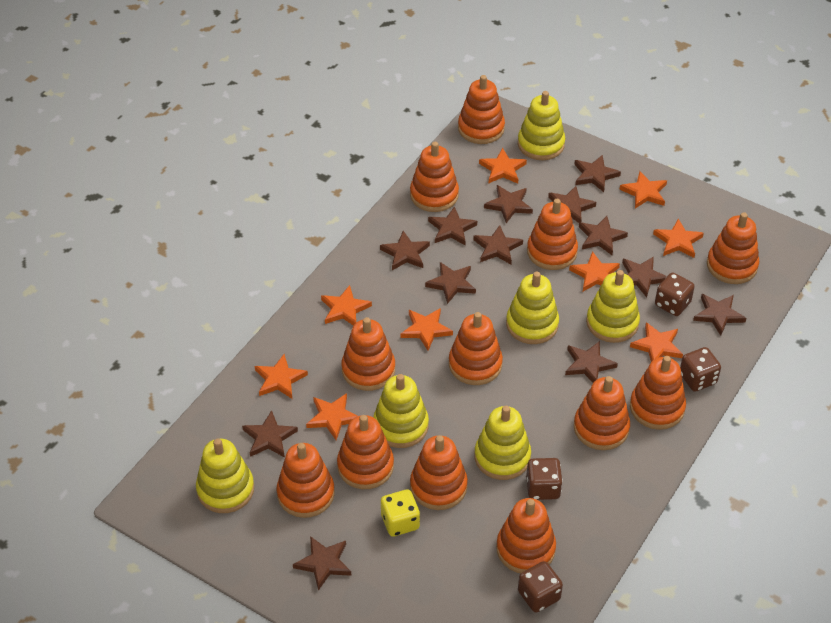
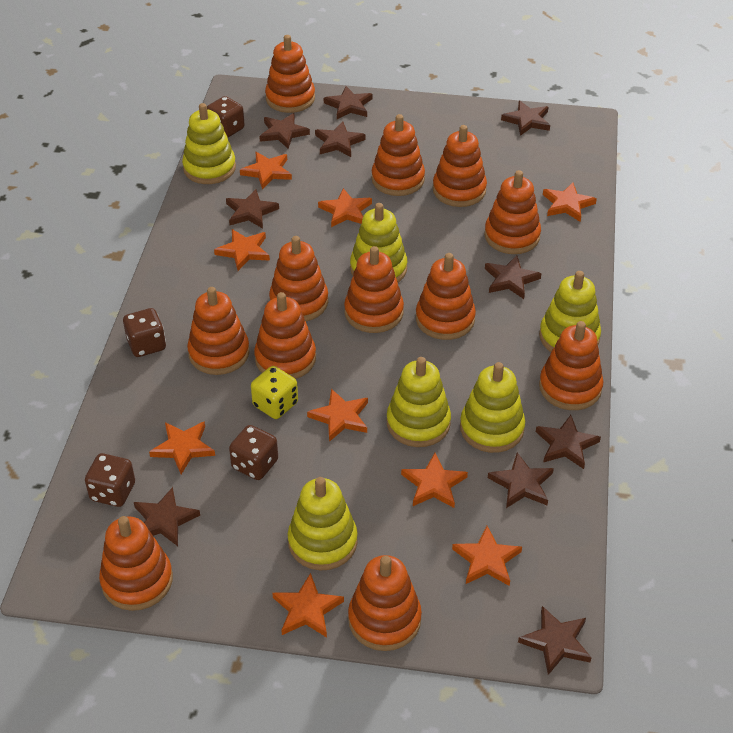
brown star: 13 -> 10

